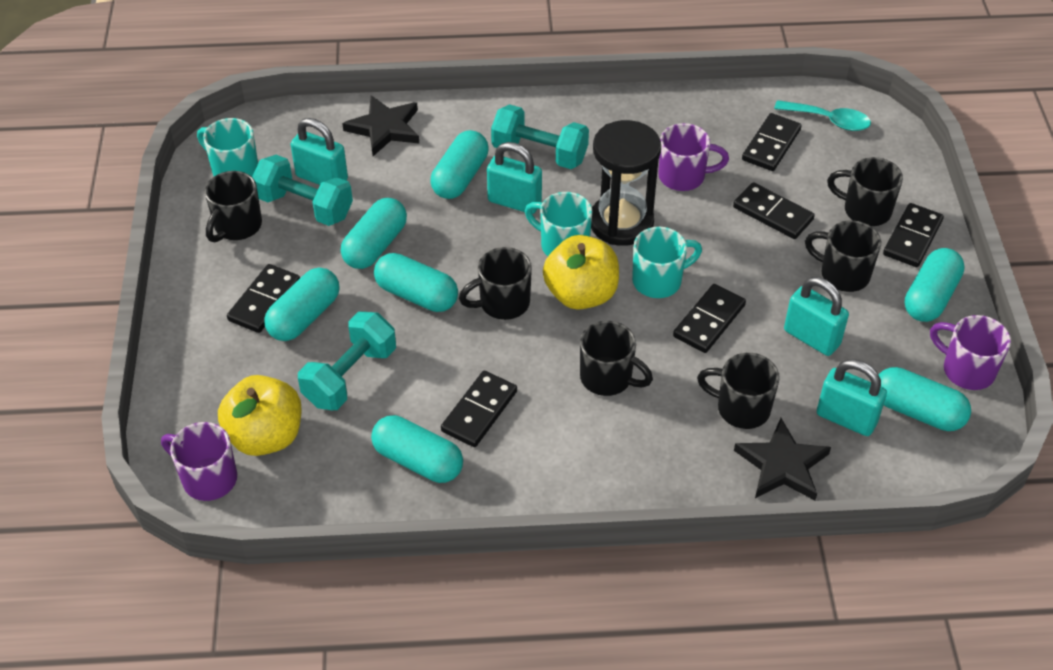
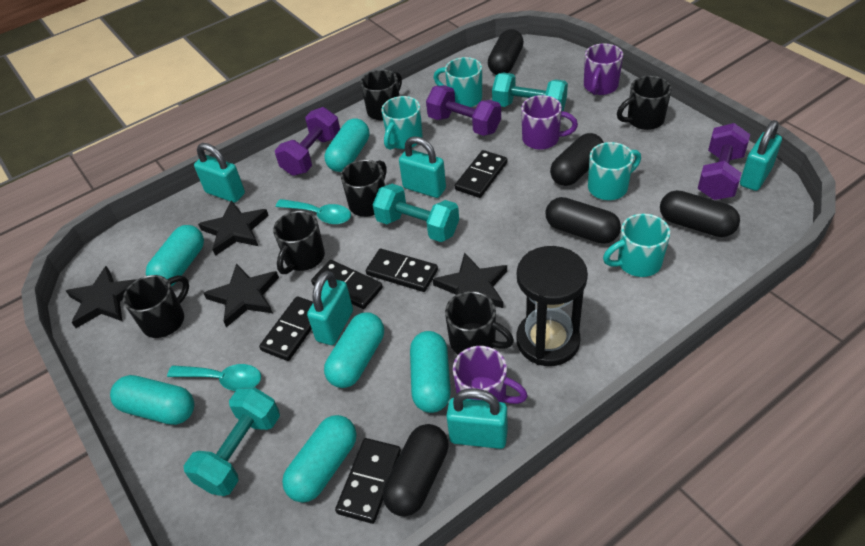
black capsule: 0 -> 5
black domino: 6 -> 5
black star: 2 -> 4
purple dumbbell: 0 -> 3
turquoise capsule: 7 -> 6
turquoise mug: 3 -> 4
turquoise padlock: 4 -> 5
turquoise spoon: 1 -> 2
yellow apple: 2 -> 0

